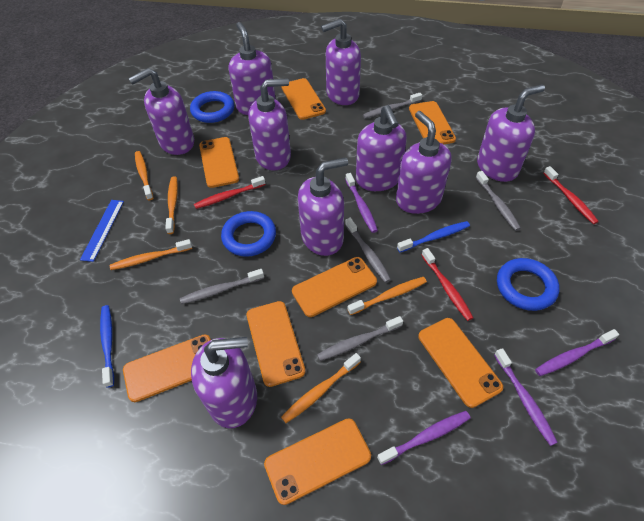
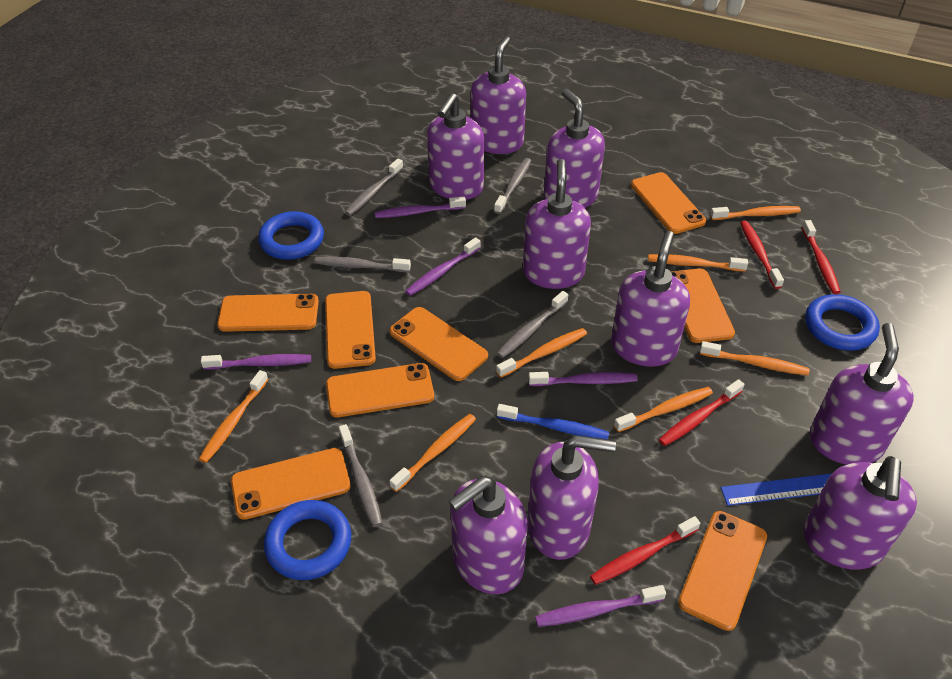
blue toothbrush: 2 -> 1
orange toothbrush: 5 -> 7
purple toothbrush: 4 -> 5
red toothbrush: 3 -> 4

